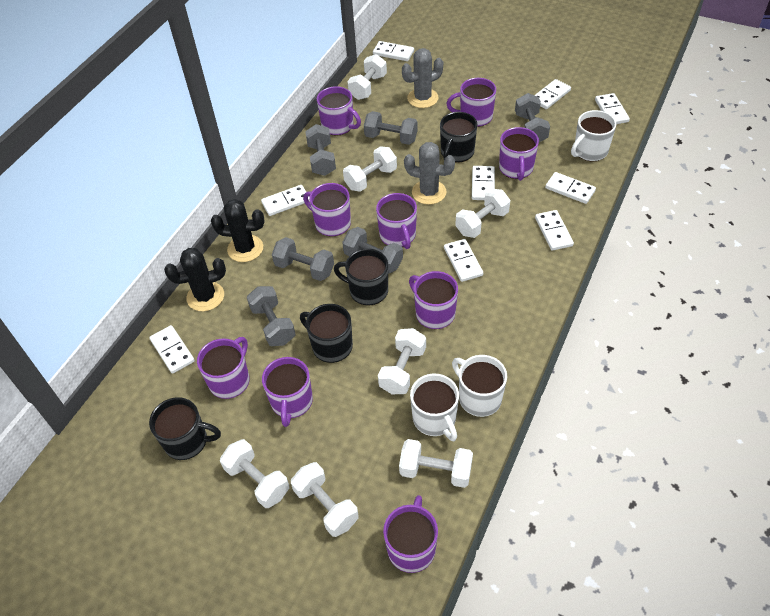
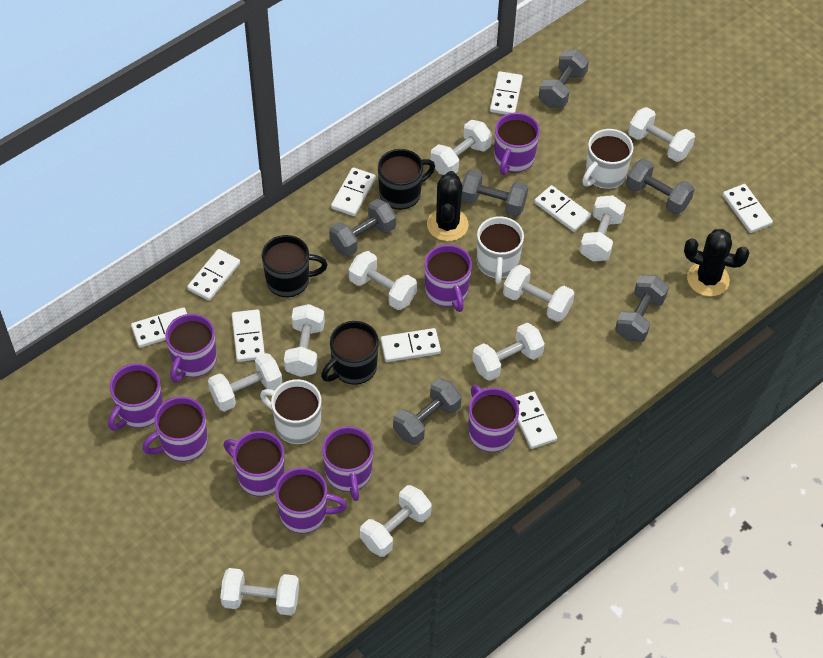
black mug: 4 -> 3
grey cactus: 2 -> 0
white dumbbell: 7 -> 10

